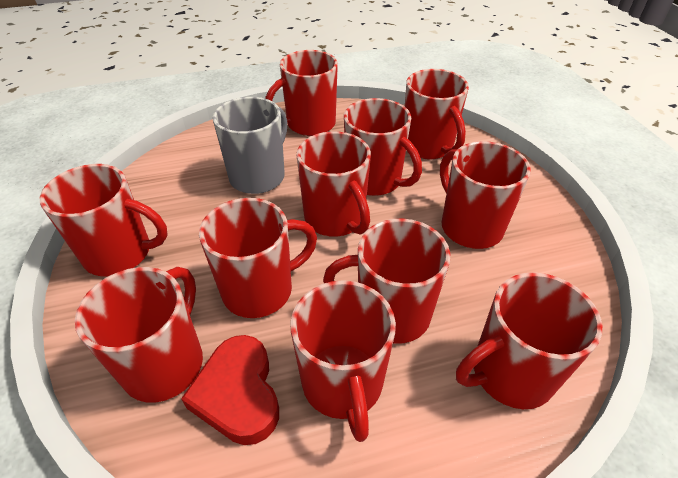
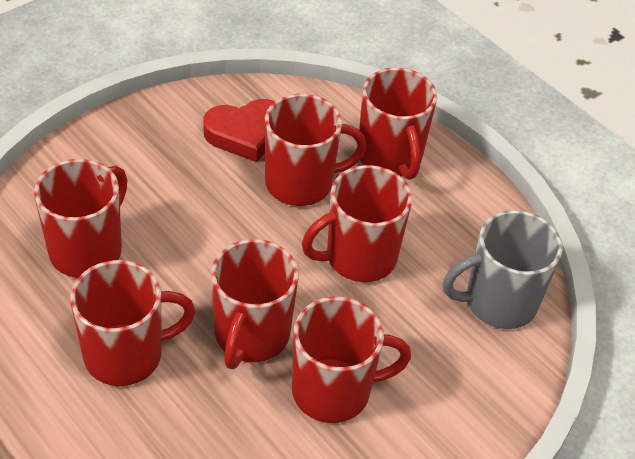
red mug: 11 -> 7

